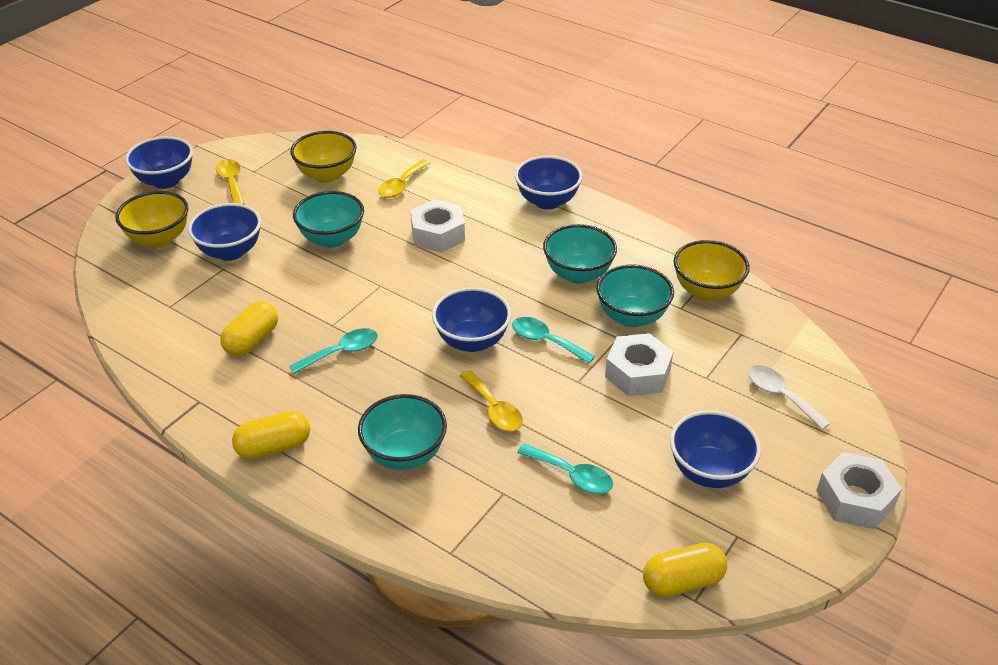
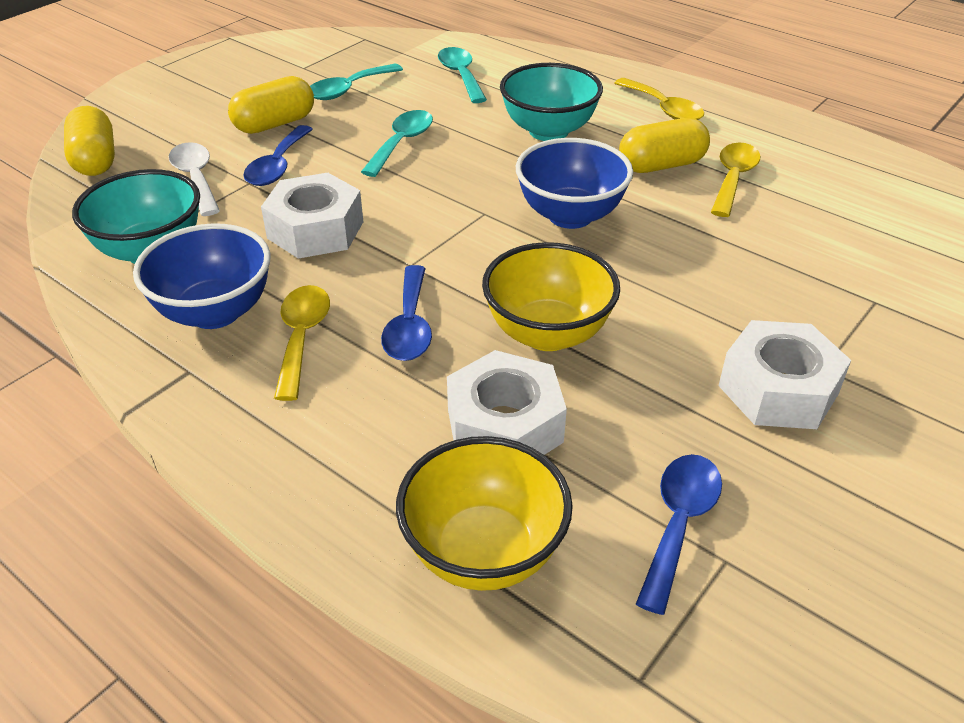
blue bowl: 5 -> 2
blue spoon: 0 -> 3
turquoise bowl: 4 -> 2
yellow bowl: 3 -> 2

